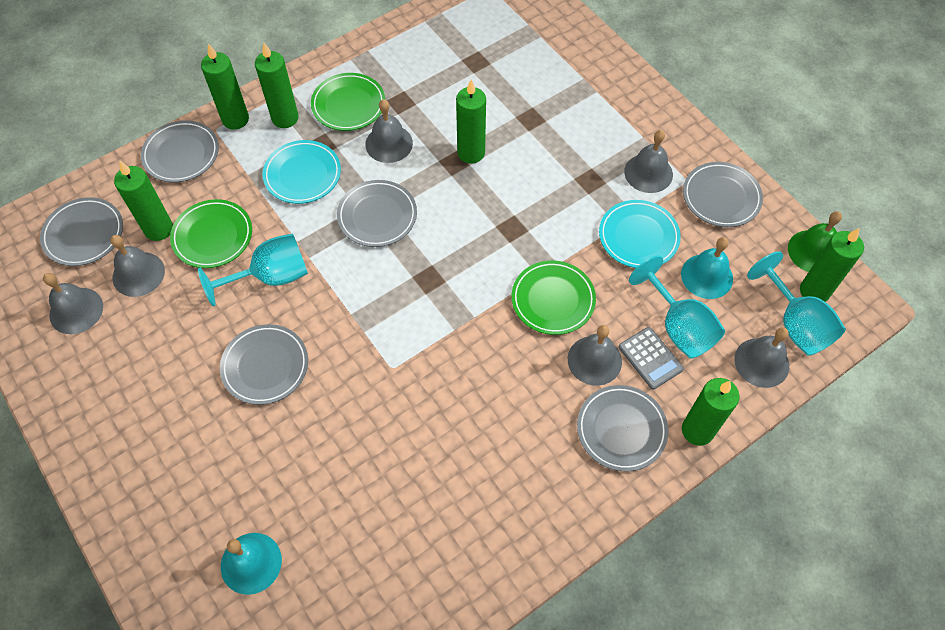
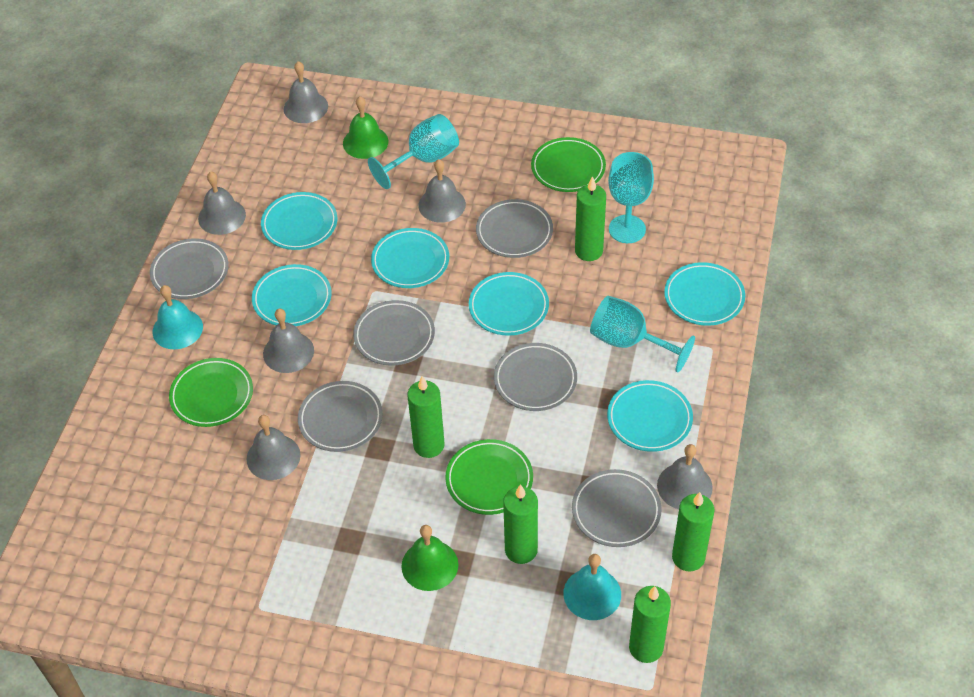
green bell: 1 -> 2
green candle: 6 -> 5
grey calculator: 1 -> 0
turquoise plate: 2 -> 6

